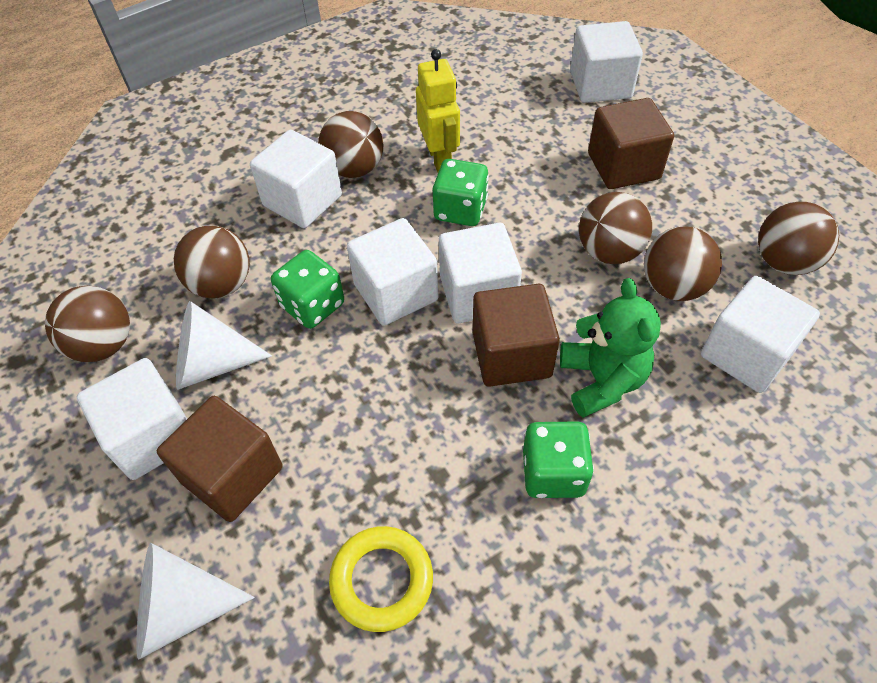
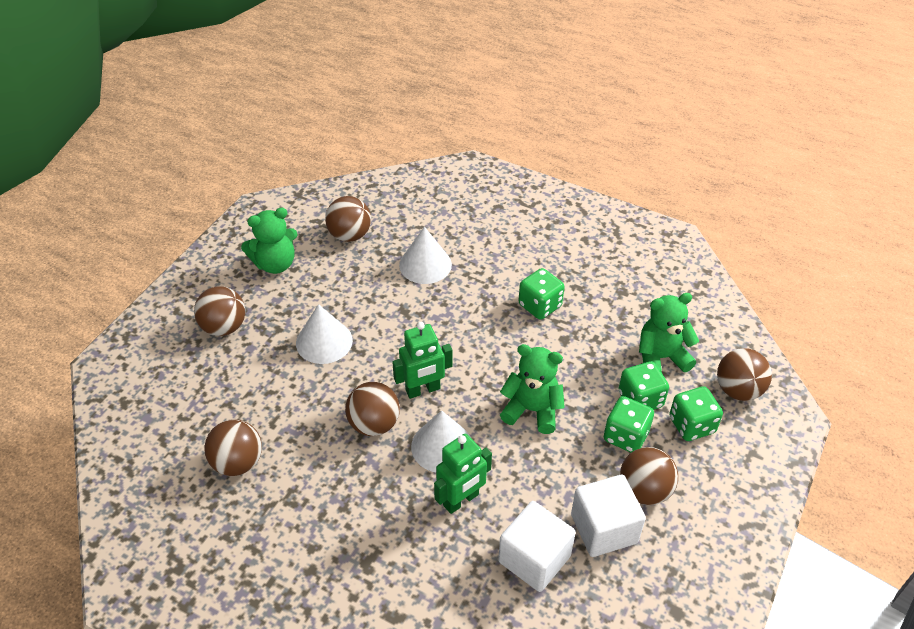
brown cube: 3 -> 0
green dice: 3 -> 4
green robot: 0 -> 2
green teddy bear: 1 -> 3
white cone: 2 -> 3
white cube: 6 -> 2
yellow ring: 1 -> 0
yellow robot: 1 -> 0

